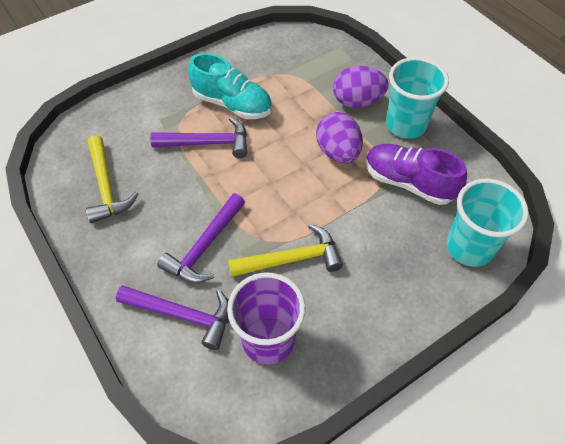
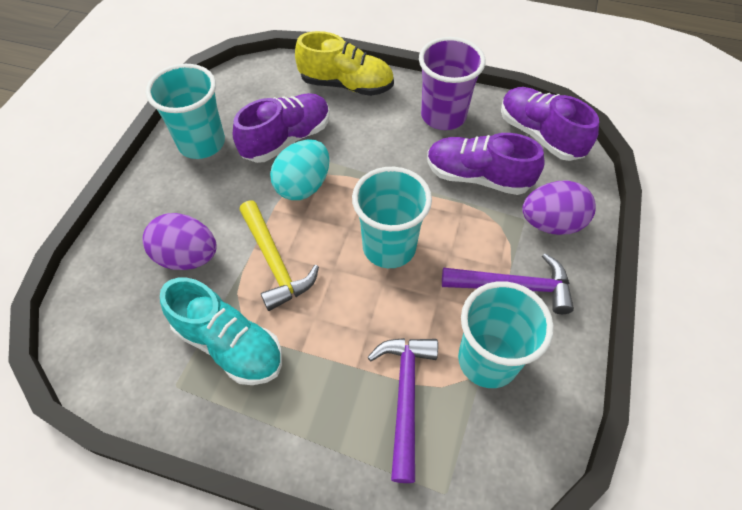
purple hammer: 3 -> 2
purple shoe: 1 -> 3
turquoise cup: 2 -> 3
turquoise egg: 0 -> 1
yellow hammer: 2 -> 1
yellow shoe: 0 -> 1

